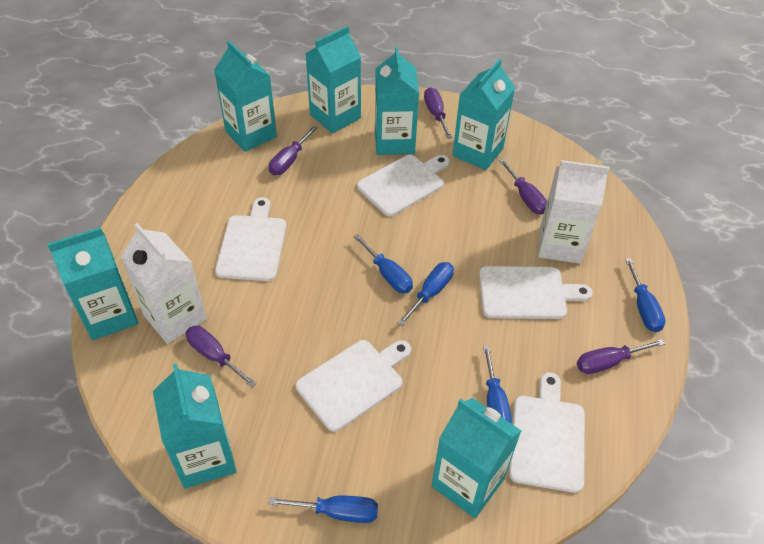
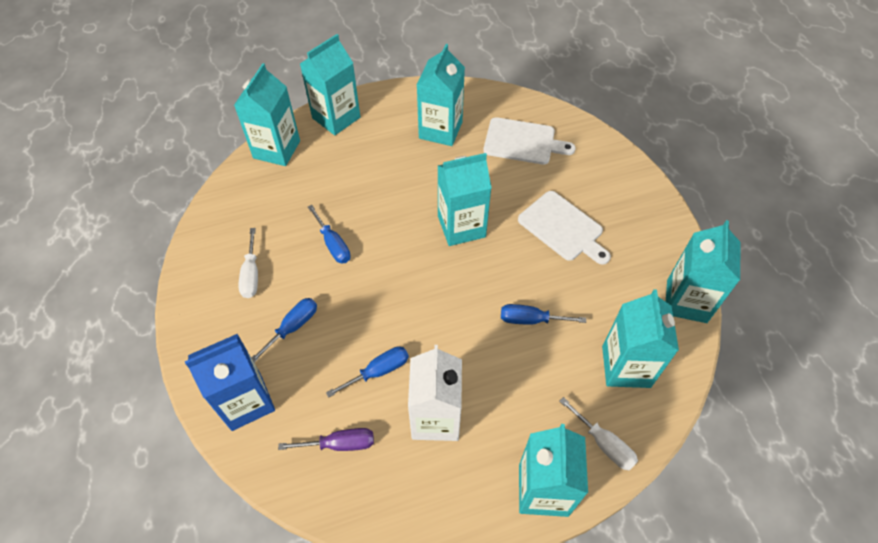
blue carton: 0 -> 1
blue screwdriver: 5 -> 4
purple screwdriver: 5 -> 1
white carton: 2 -> 1
white cutting board: 5 -> 2
white screwdriver: 0 -> 2

